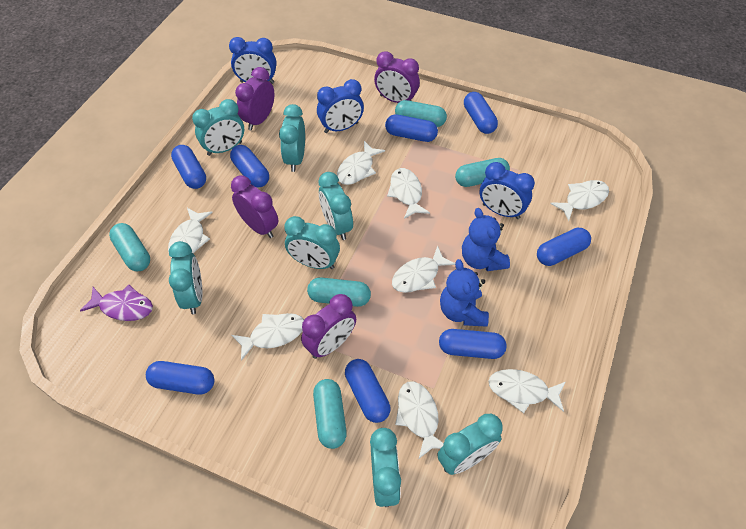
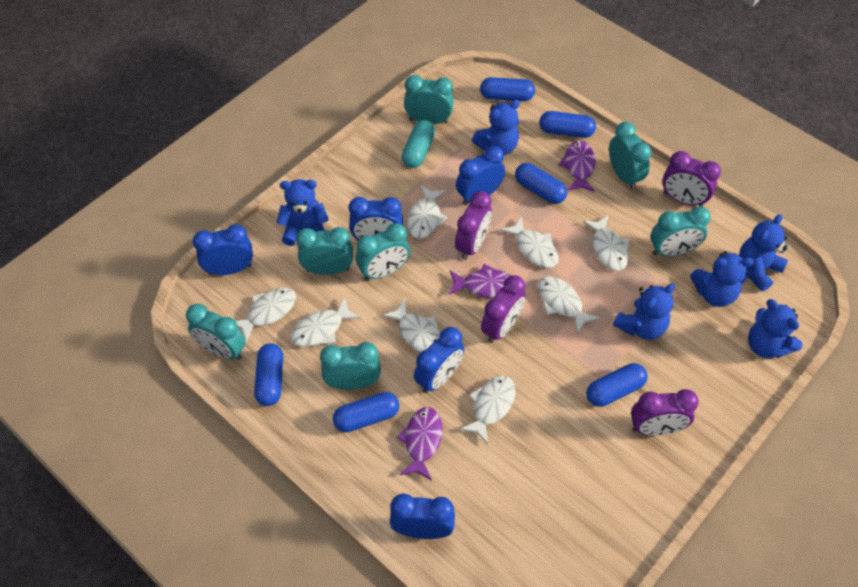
blue capsule: 8 -> 6
blue clock: 3 -> 5
blue teddy bear: 2 -> 6
purple fish: 1 -> 3
turquoise capsule: 5 -> 1

